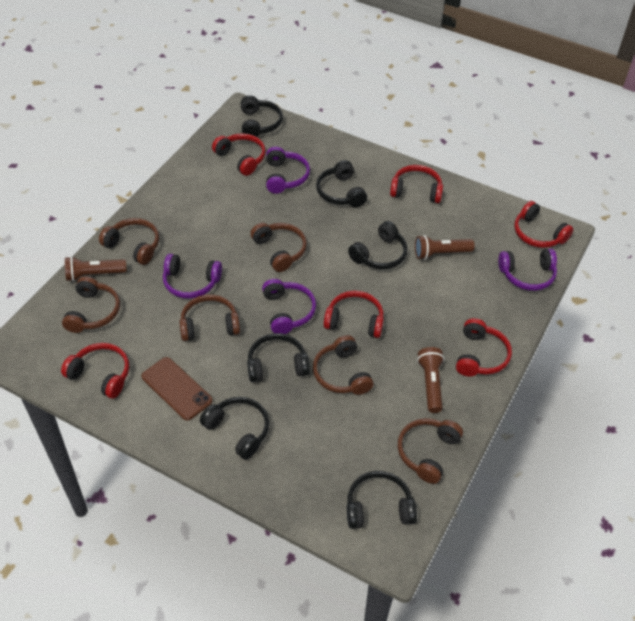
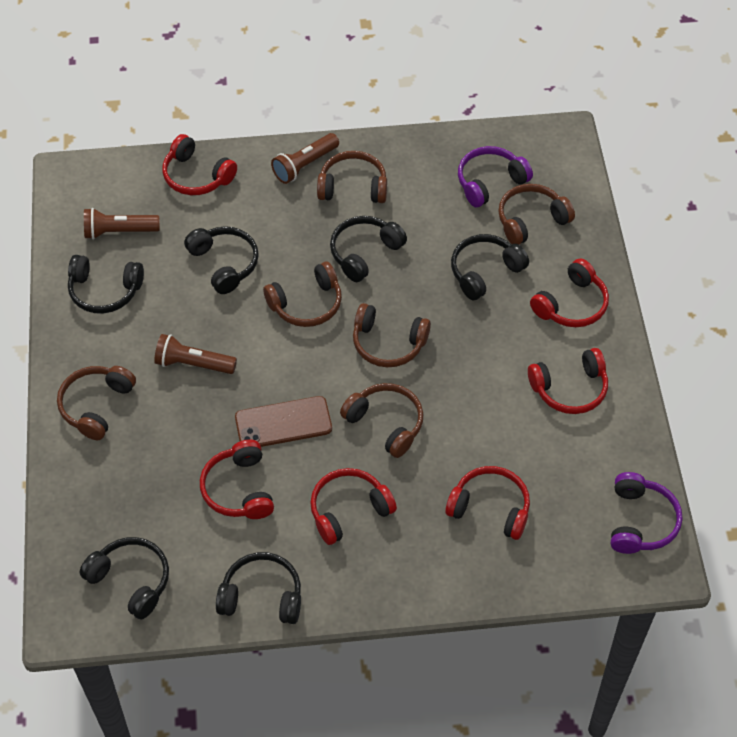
purple headphones: 4 -> 2

